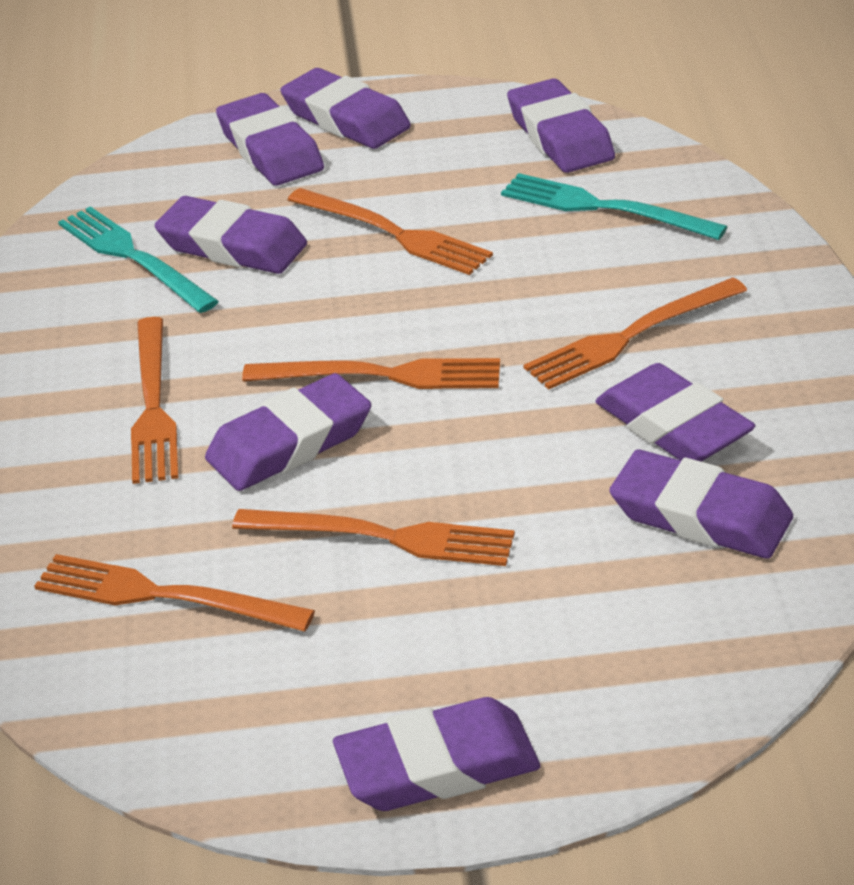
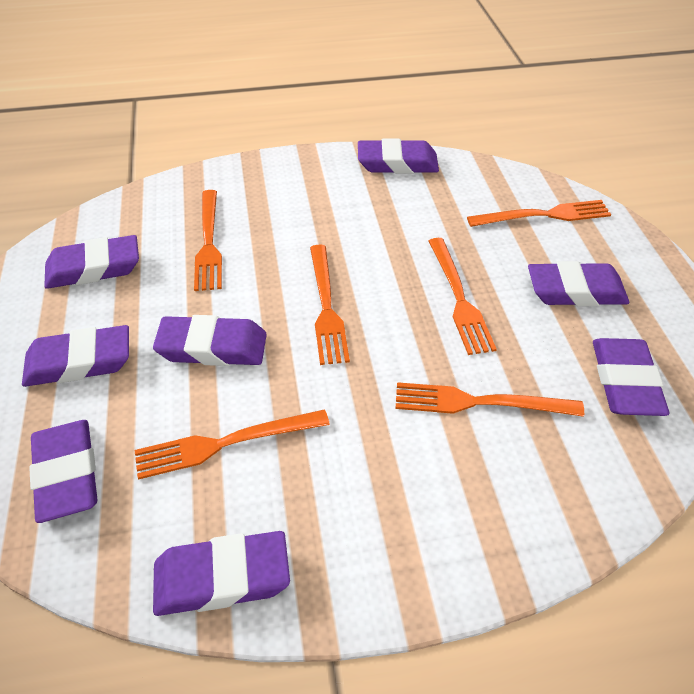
turquoise fork: 2 -> 0

